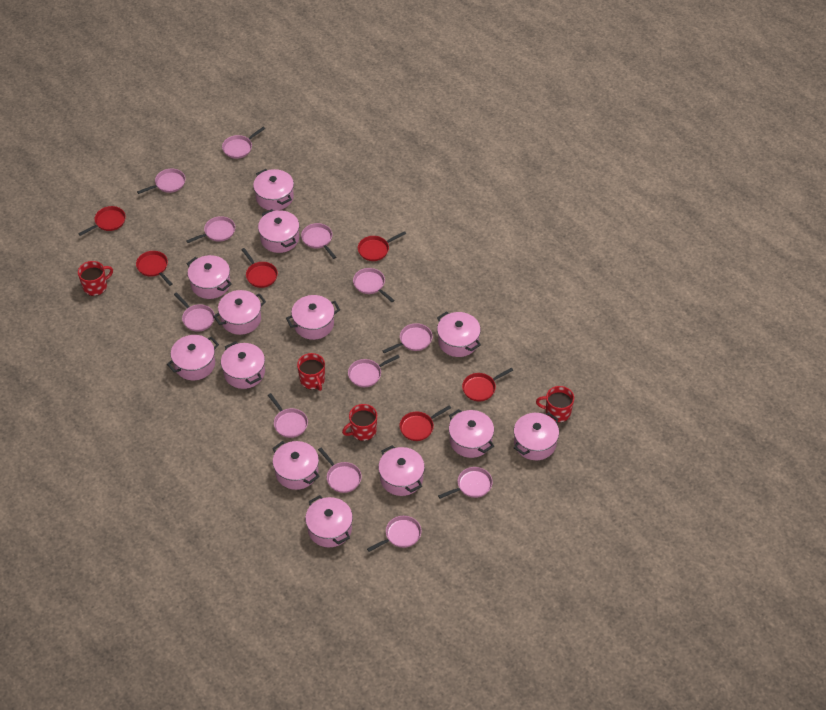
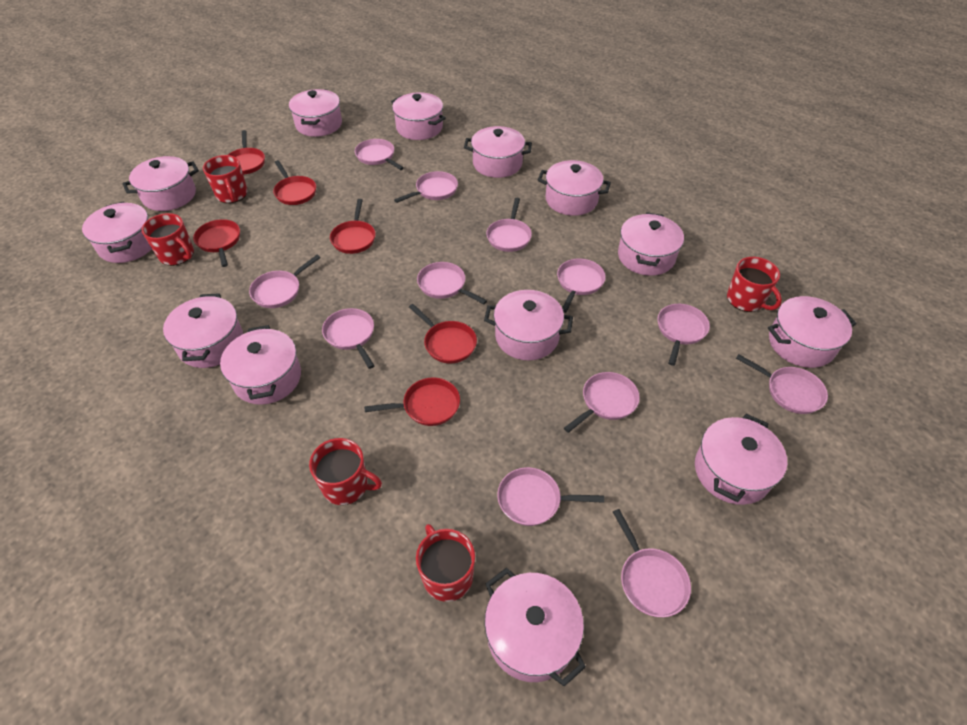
red mug: 4 -> 5

